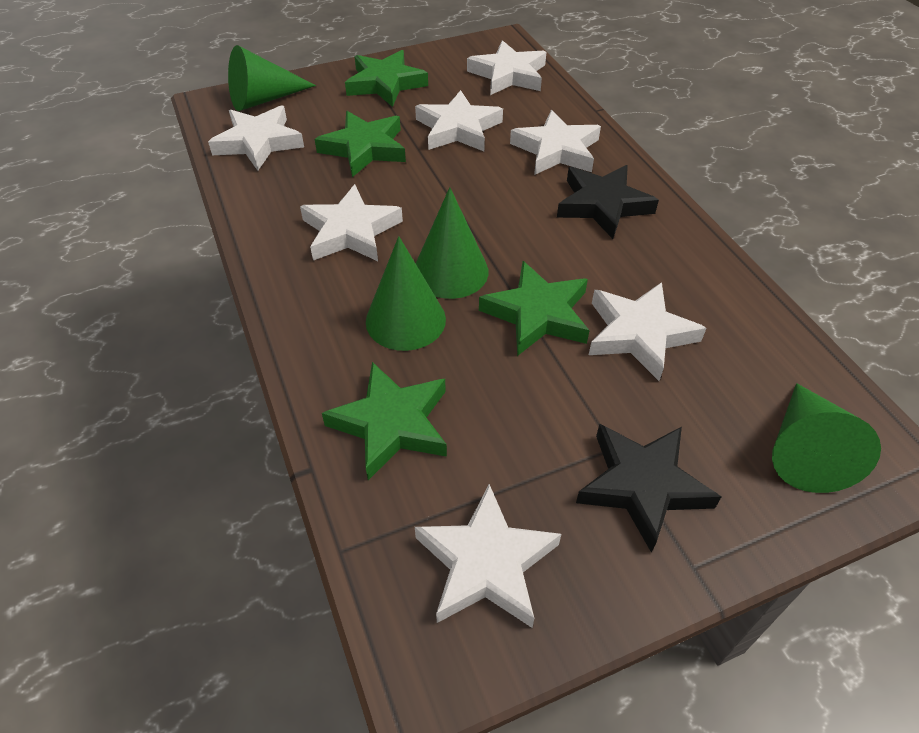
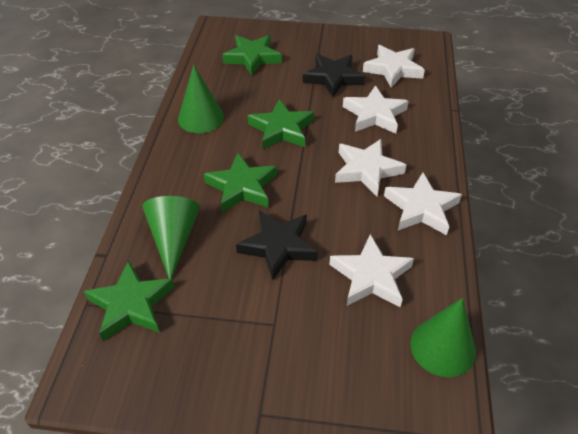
green cone: 4 -> 3
white star: 7 -> 5

